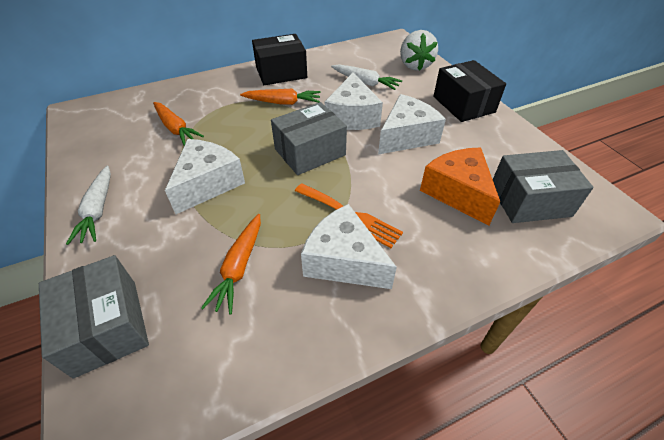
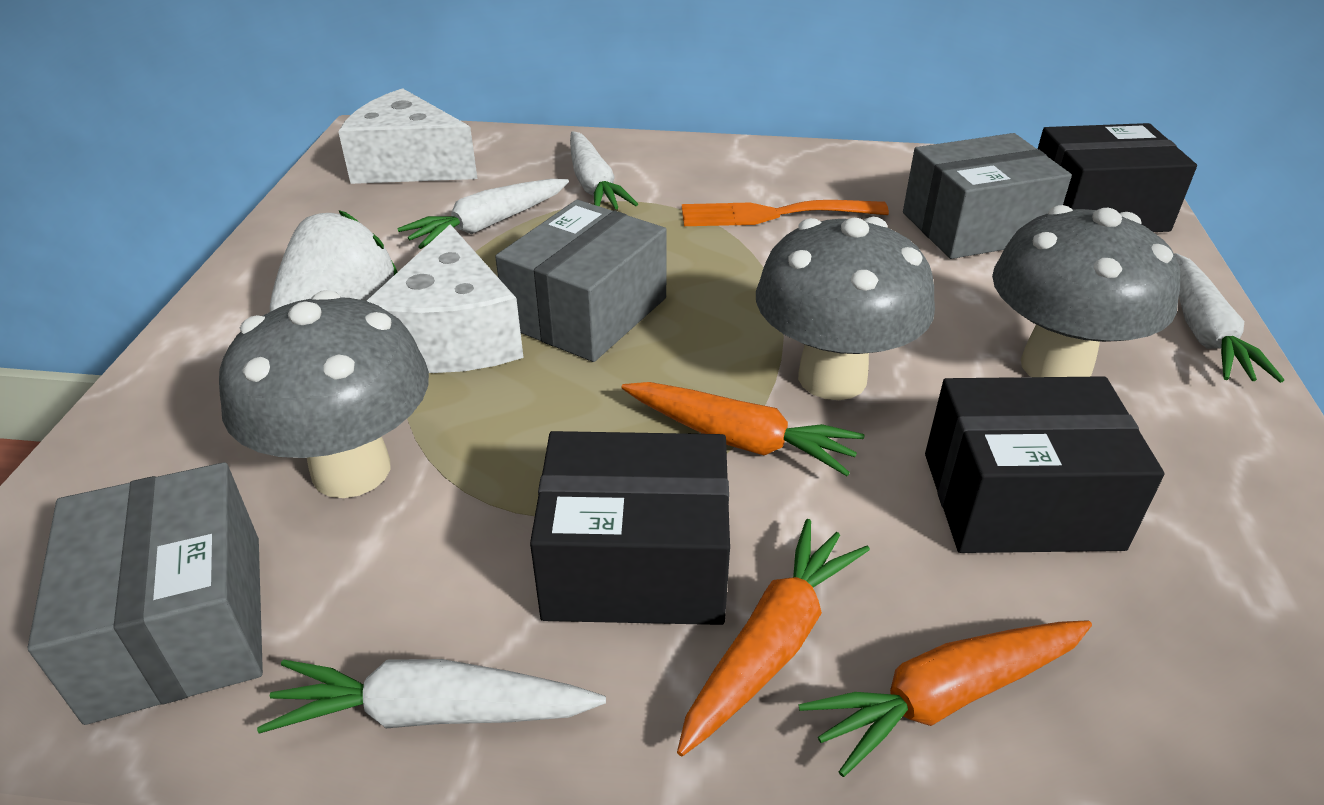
black box: 2 -> 3
grey mushroom: 0 -> 3
orange cheese: 1 -> 0
white carrot: 2 -> 4
white cheese: 4 -> 2

